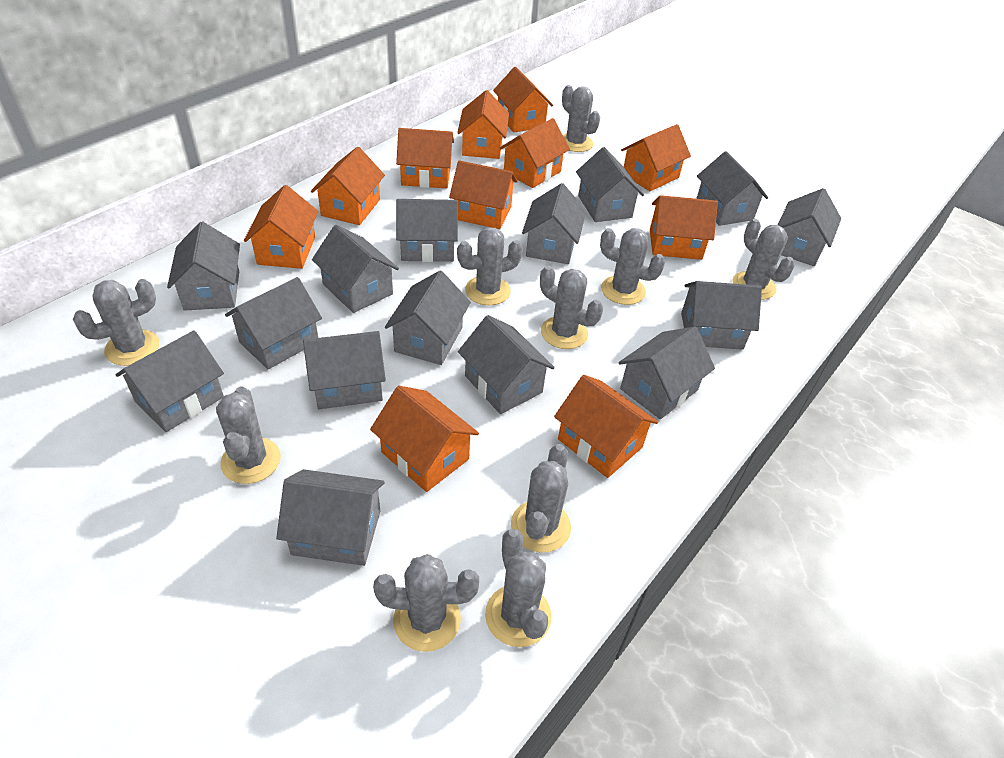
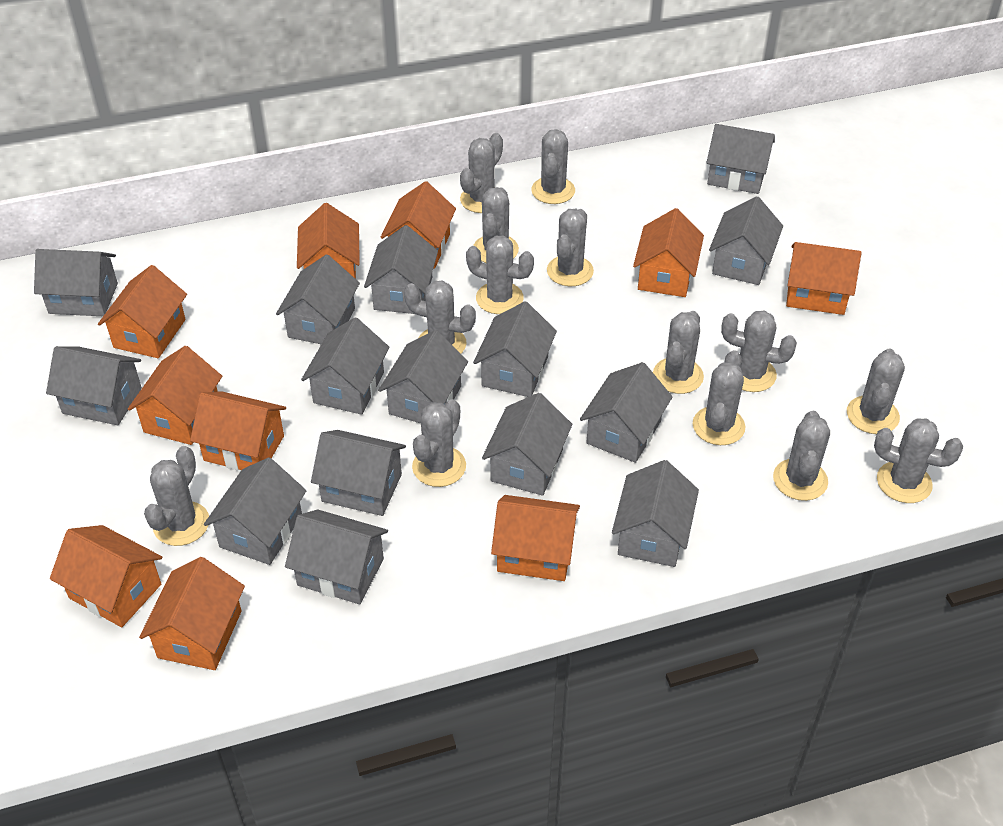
grey cactus: 10 -> 14
orange house: 11 -> 10

